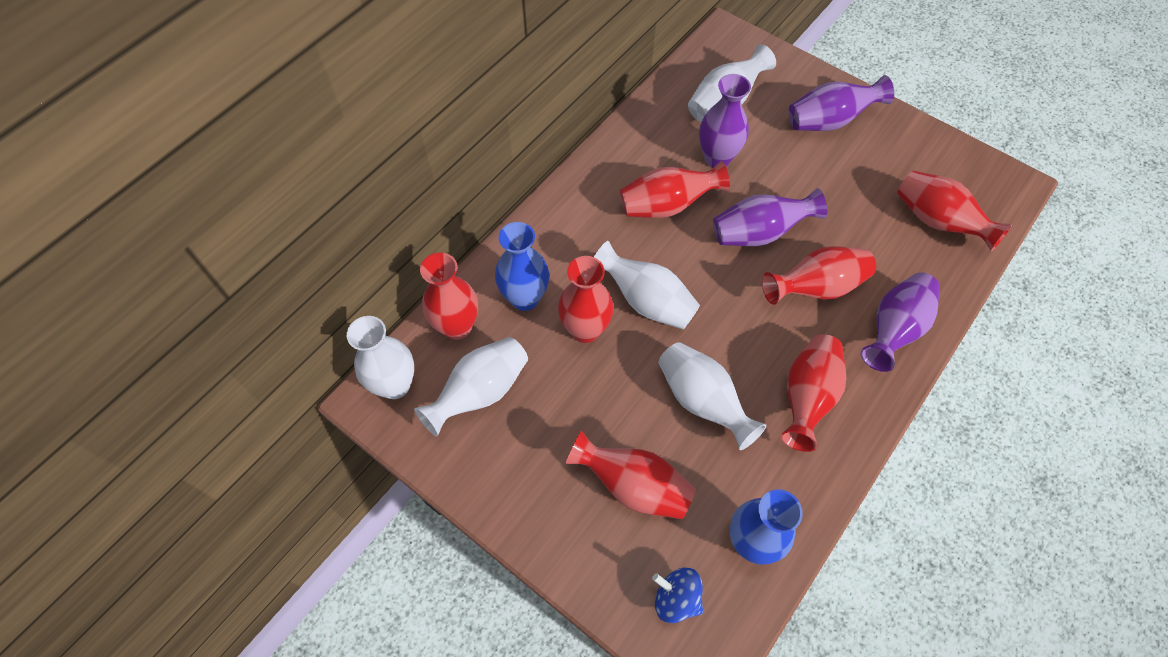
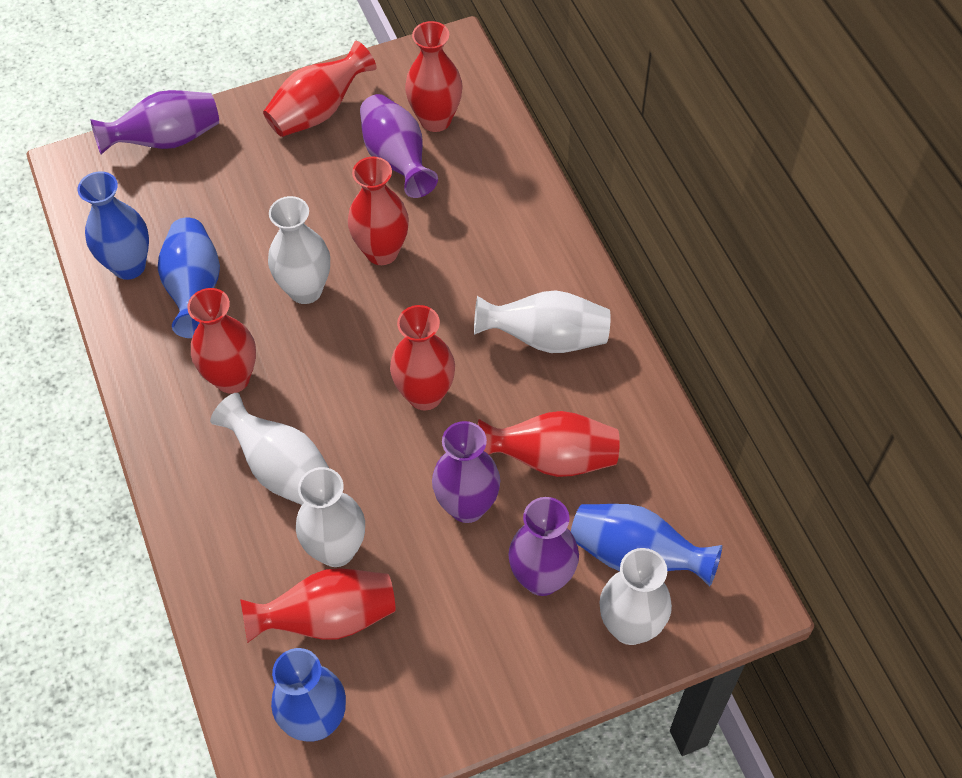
blue spinning top: 1 -> 0
blue vase: 2 -> 4

